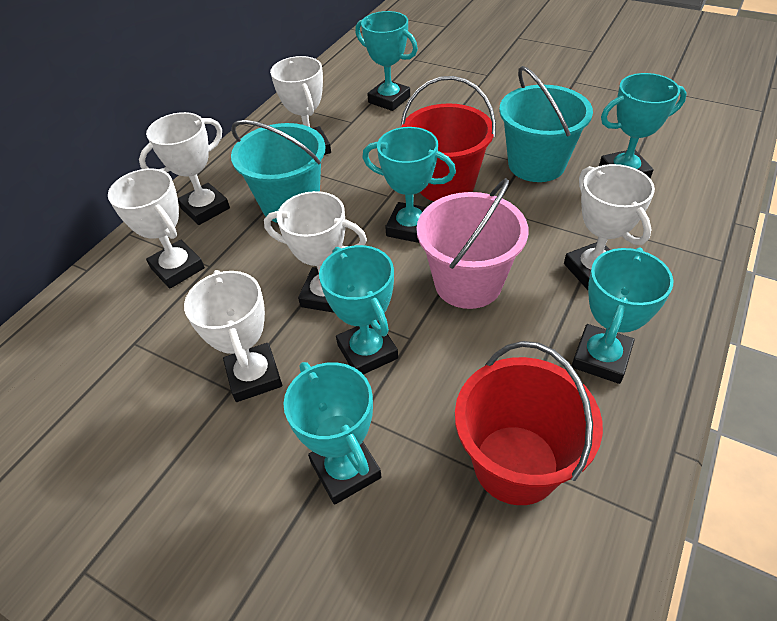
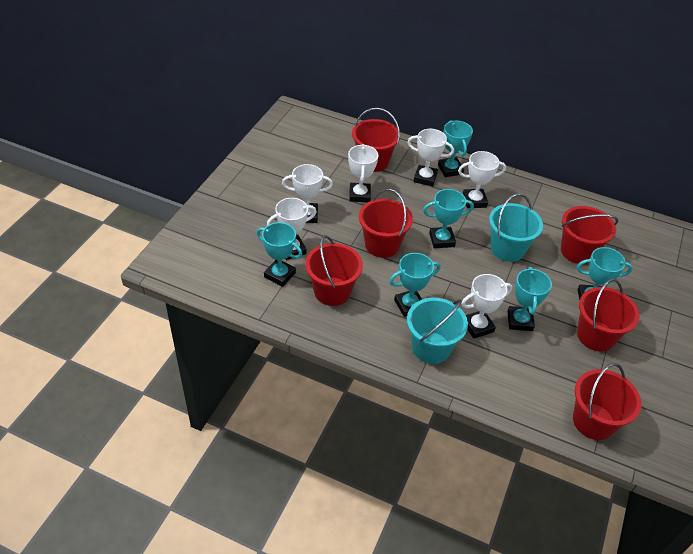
pink bucket: 1 -> 0
red bucket: 2 -> 6

